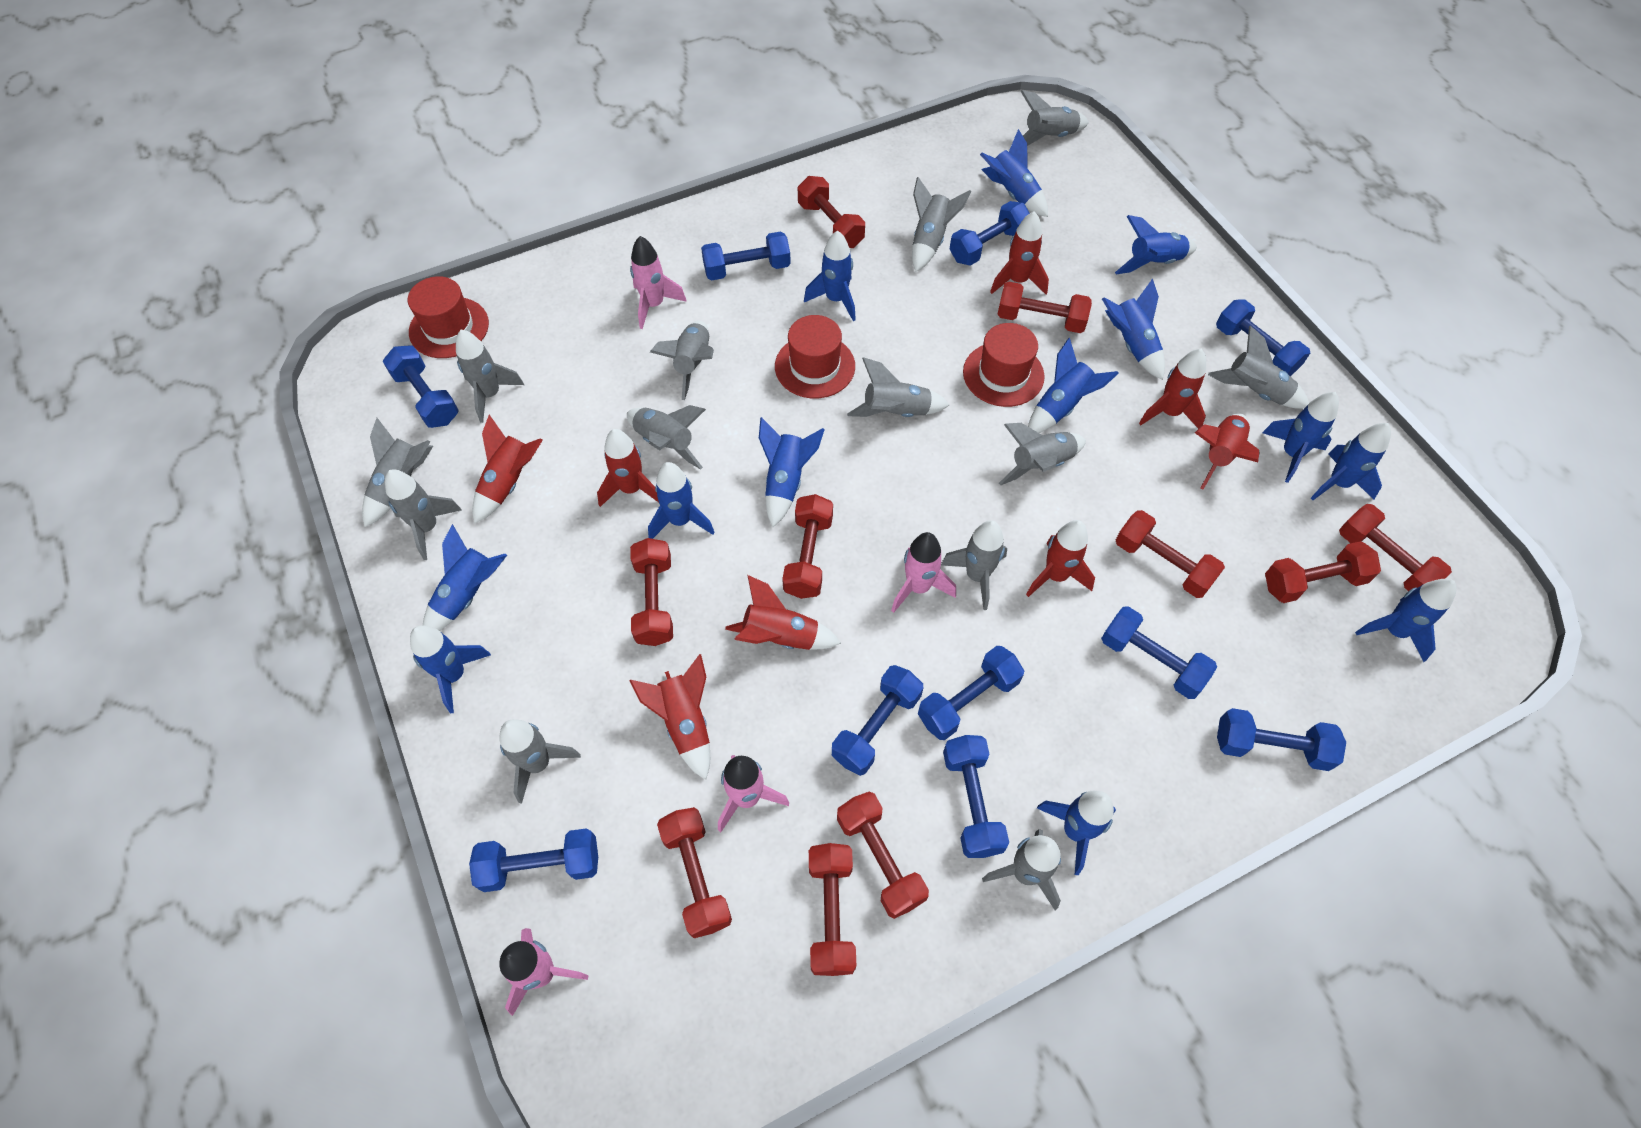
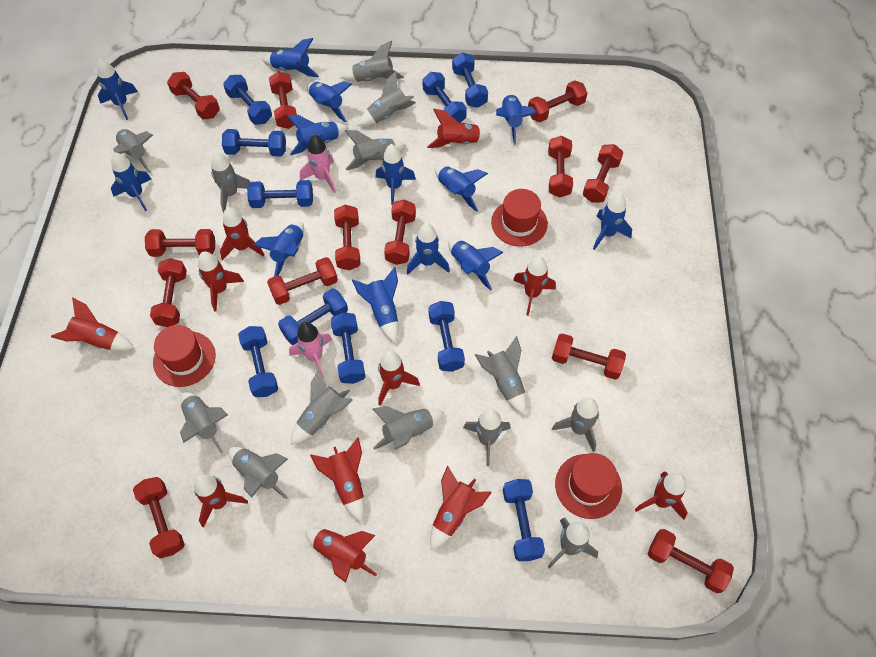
pink rocket: 4 -> 2
red dumbbell: 10 -> 13
red rocket: 8 -> 11

